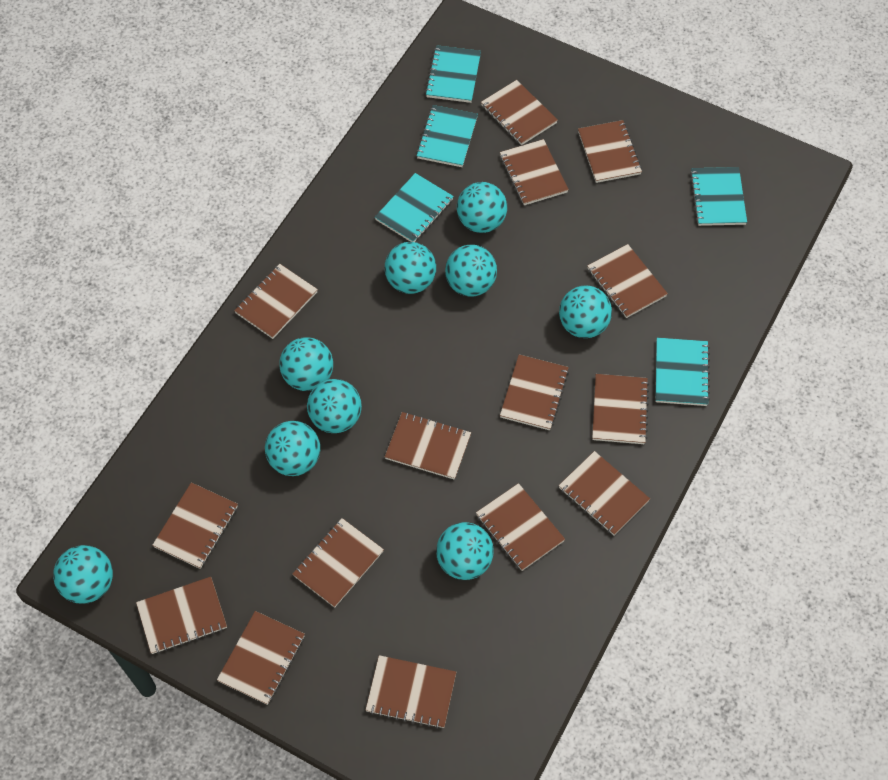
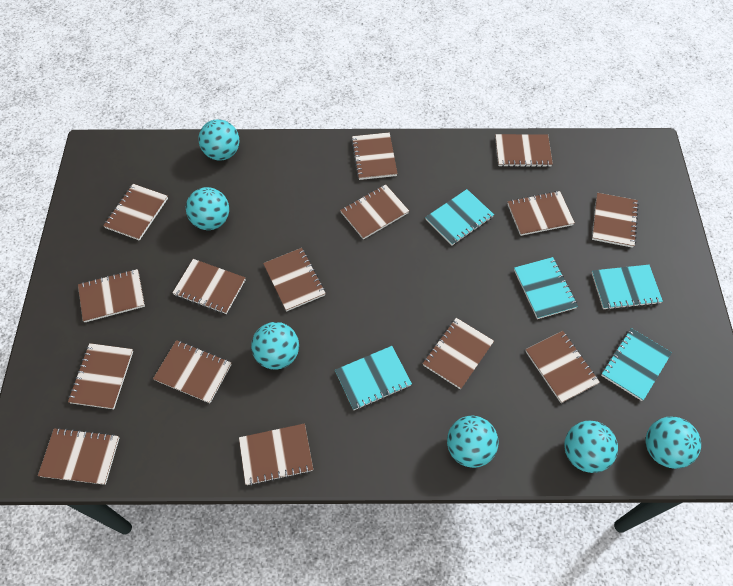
turquoise ball: 9 -> 6

